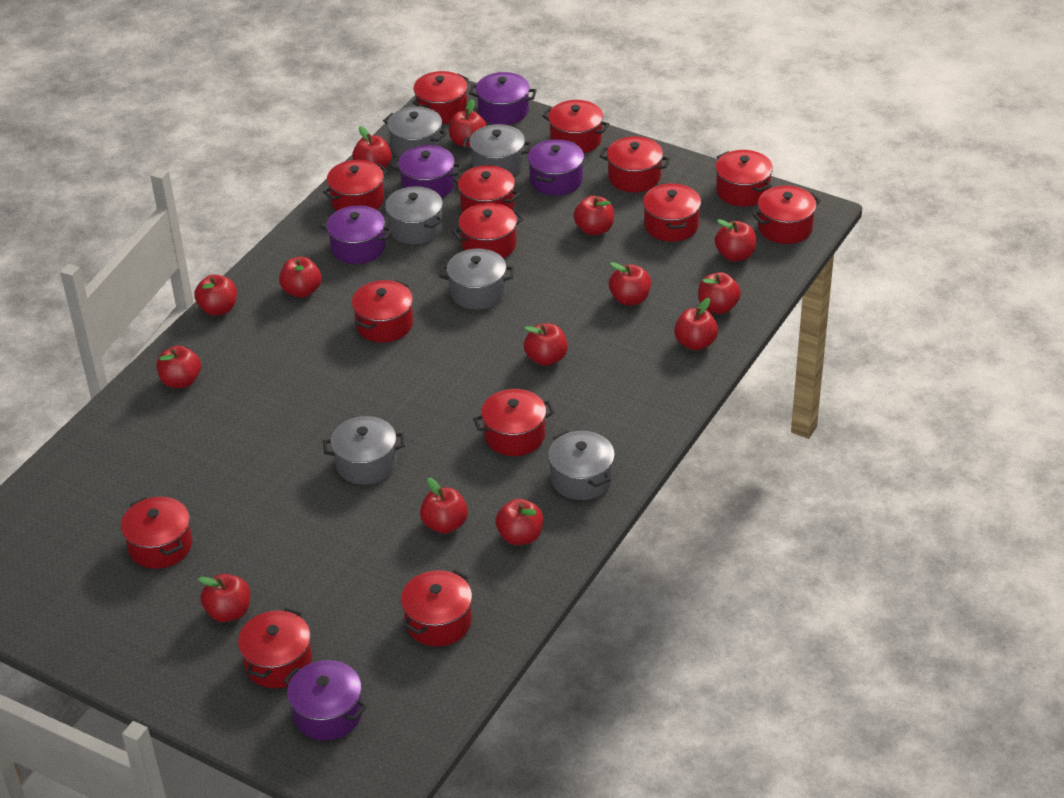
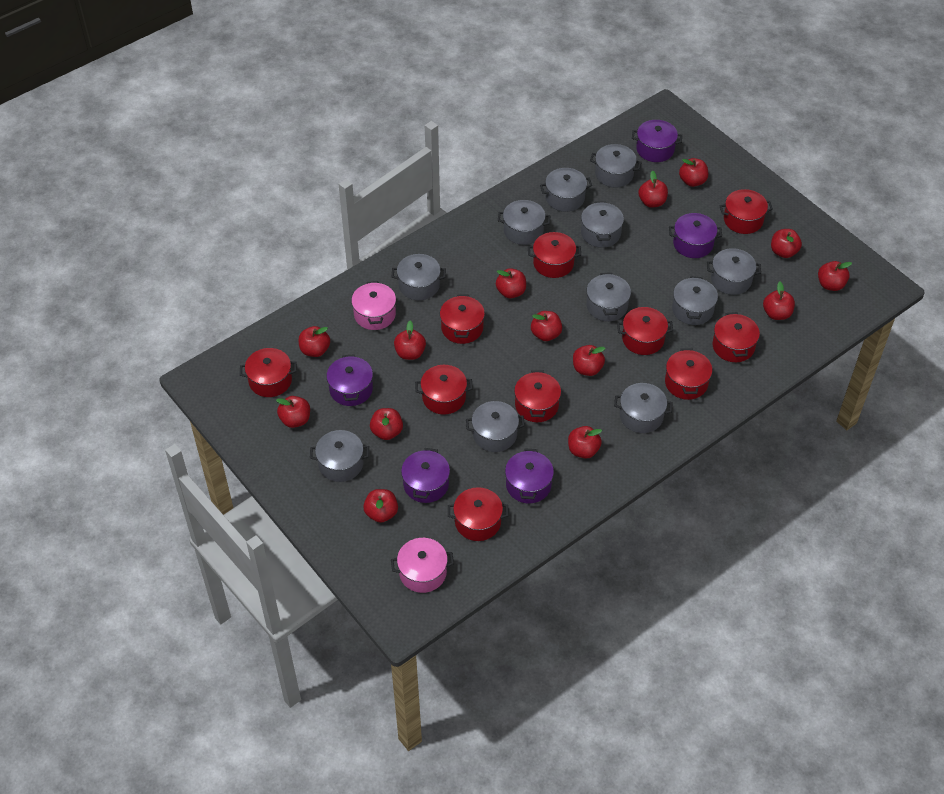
grey pot: 6 -> 11
pink pot: 0 -> 2
red pot: 14 -> 10

